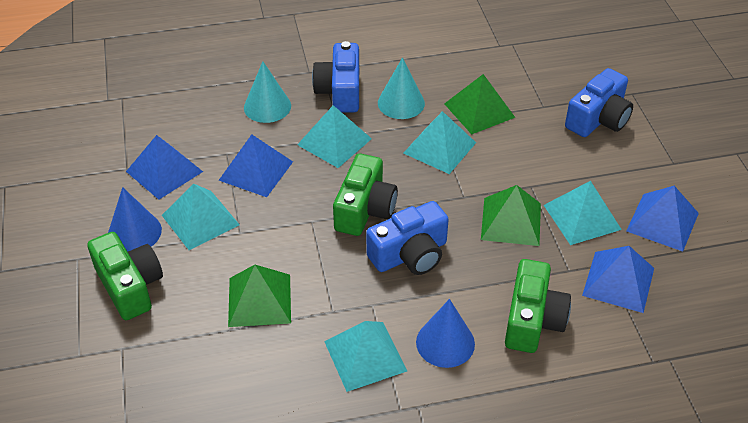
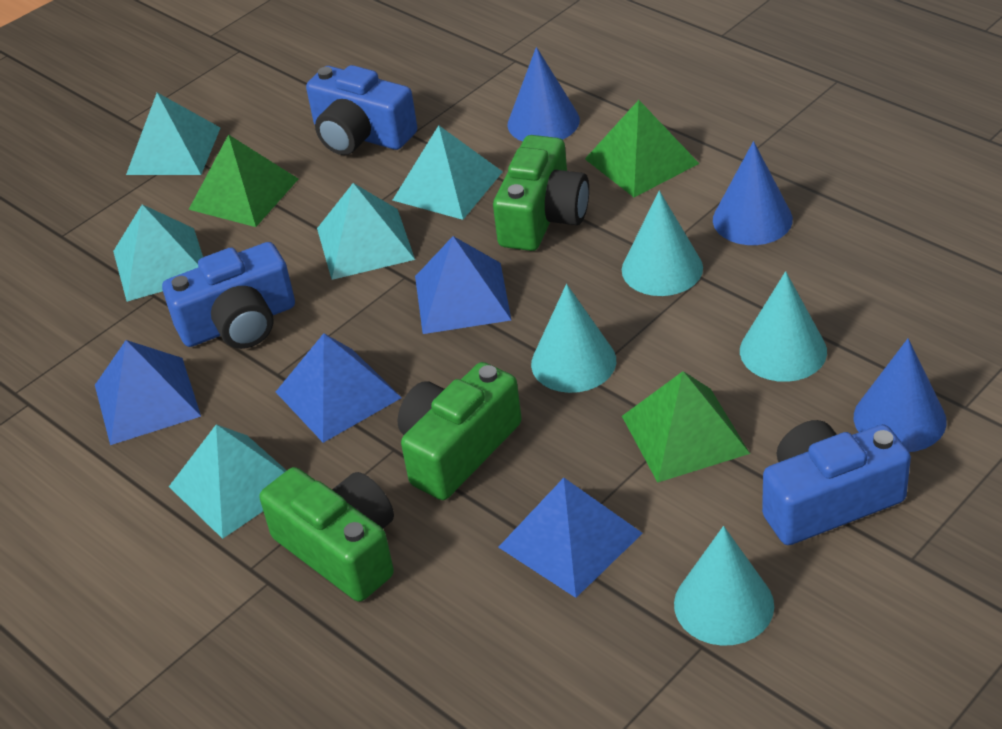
blue cone: 2 -> 3
turquoise cone: 2 -> 4

